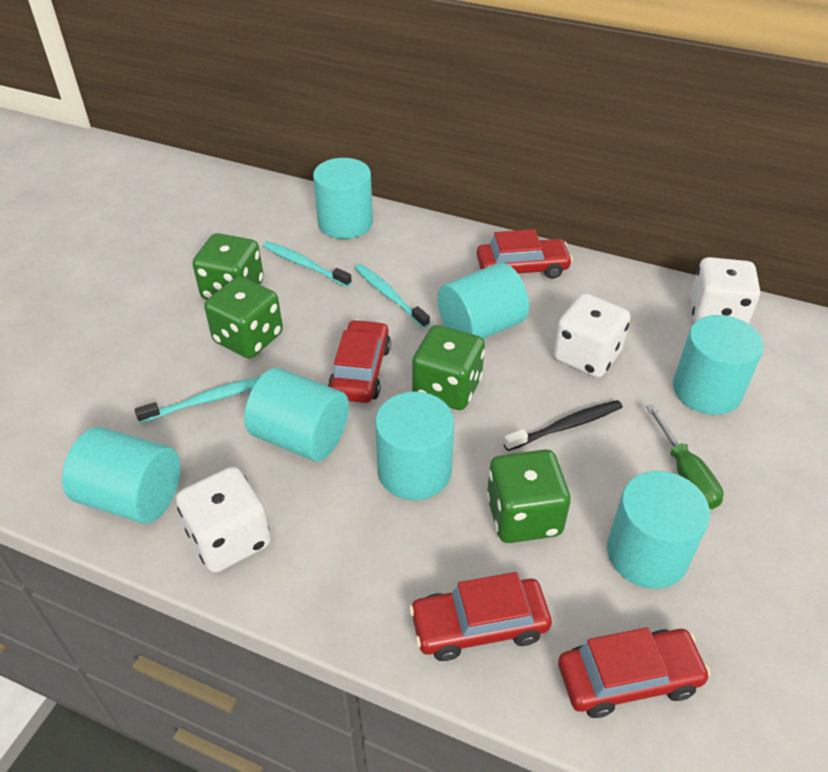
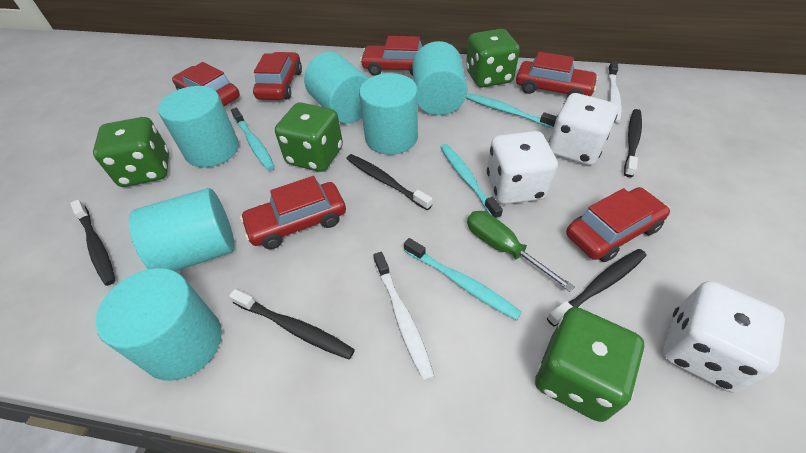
black toothbrush: 1 -> 5
red car: 4 -> 6
turquoise cylinder: 7 -> 6
turquoise toothbrush: 3 -> 4
white toothbrush: 0 -> 2

